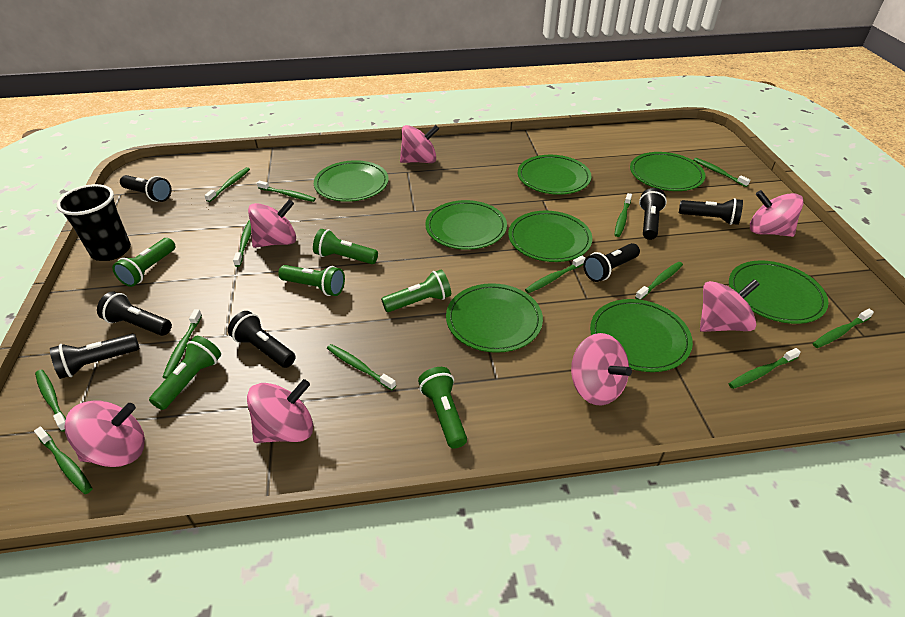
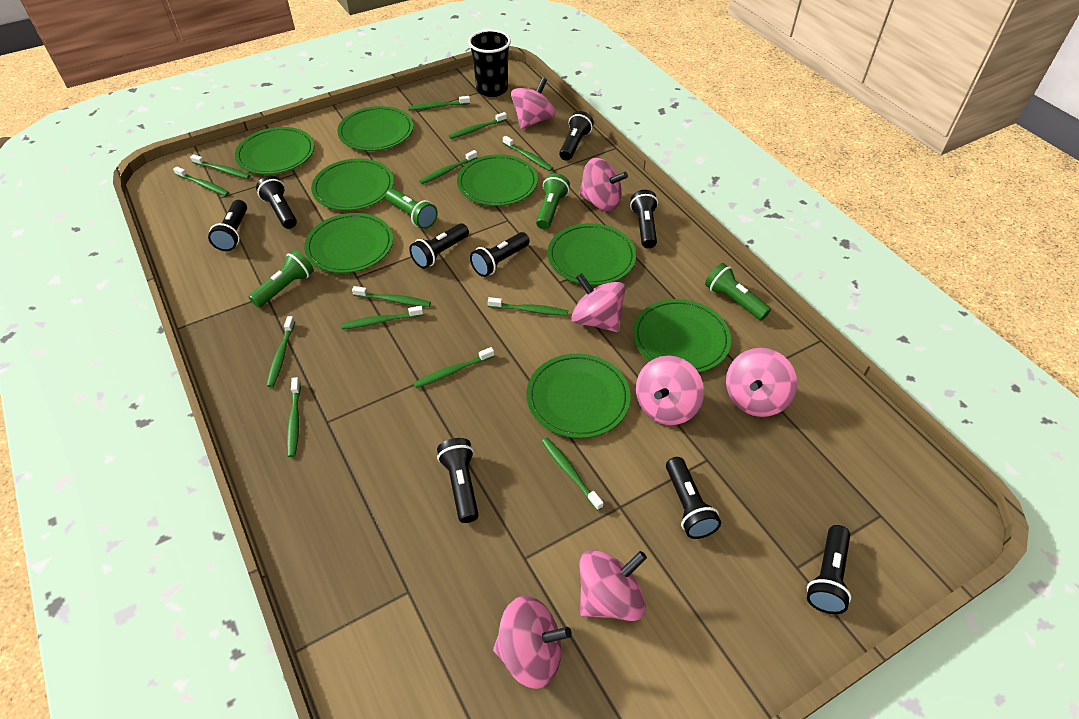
black flashlight: 7 -> 9
green flashlight: 6 -> 4

